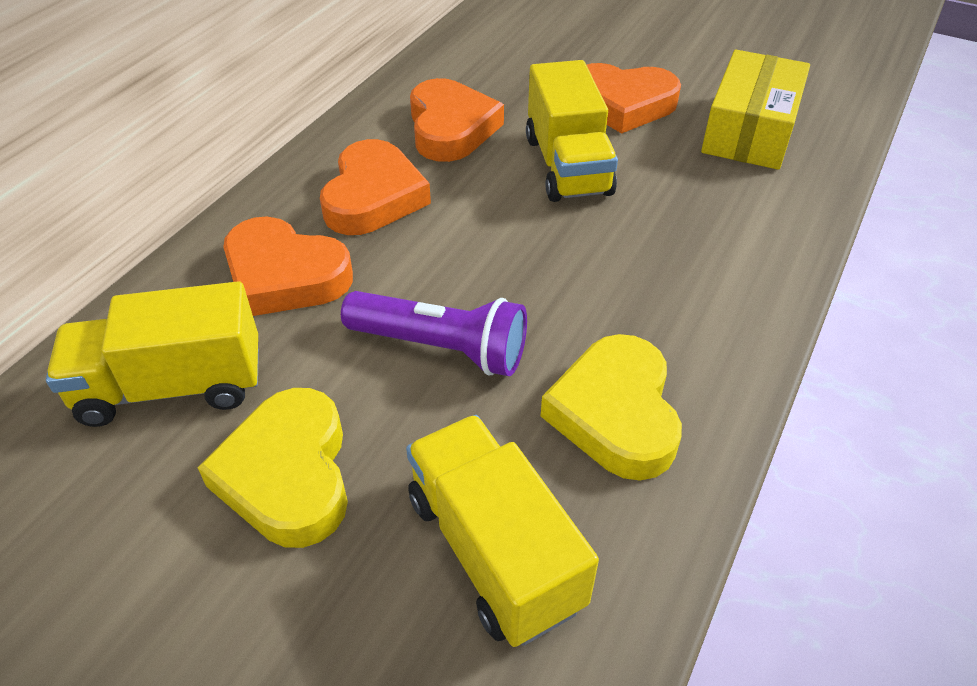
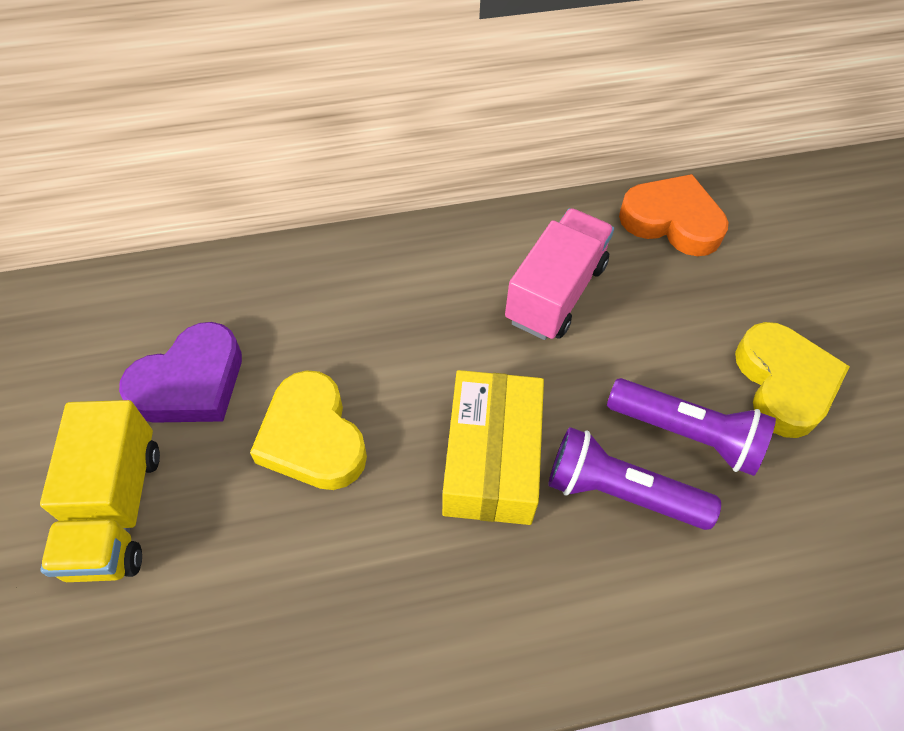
orange heart: 4 -> 1
pink truck: 0 -> 1
purple flashlight: 1 -> 2
purple heart: 0 -> 1
yellow truck: 3 -> 1

